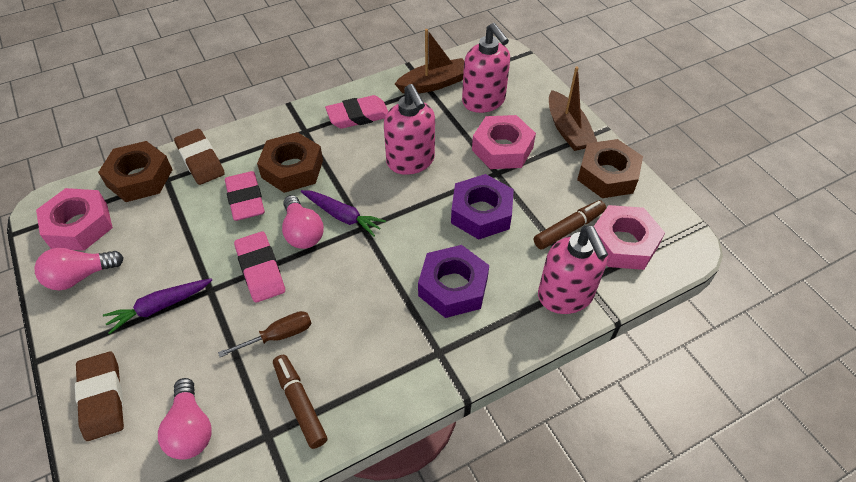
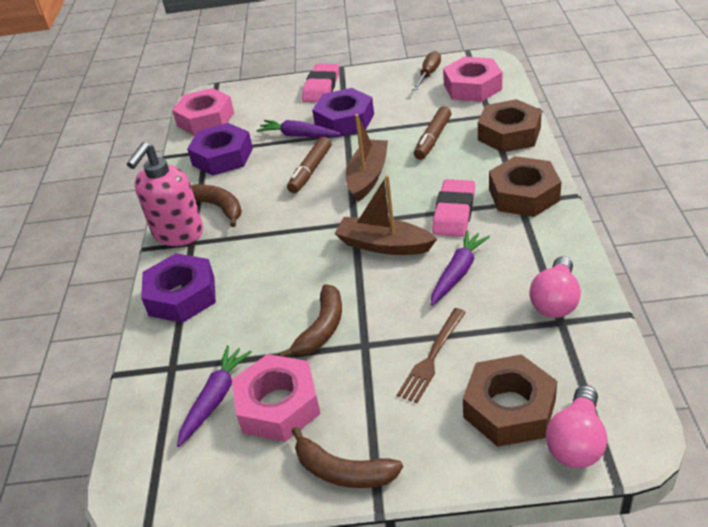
brown banana: 0 -> 3
brown eraser: 2 -> 0
brown fork: 0 -> 1
pink eraser: 3 -> 2
pink light bulb: 3 -> 2
pink soap dispenser: 3 -> 1
purple carrot: 2 -> 3
purple nut: 2 -> 3

